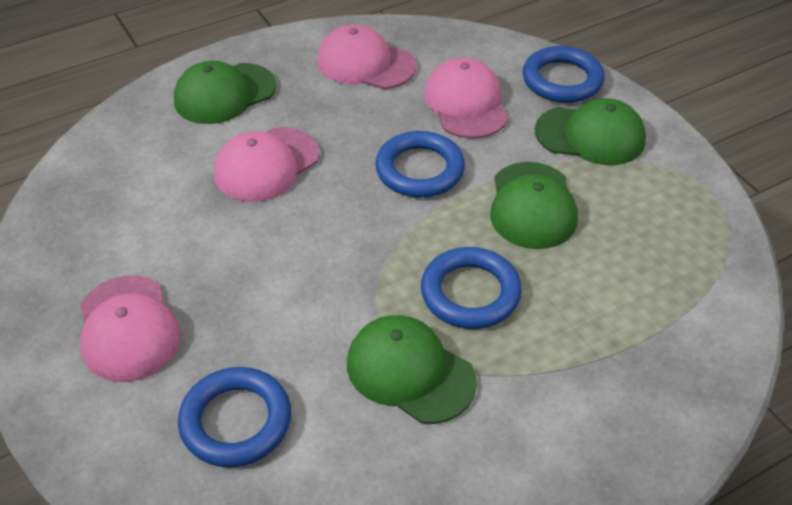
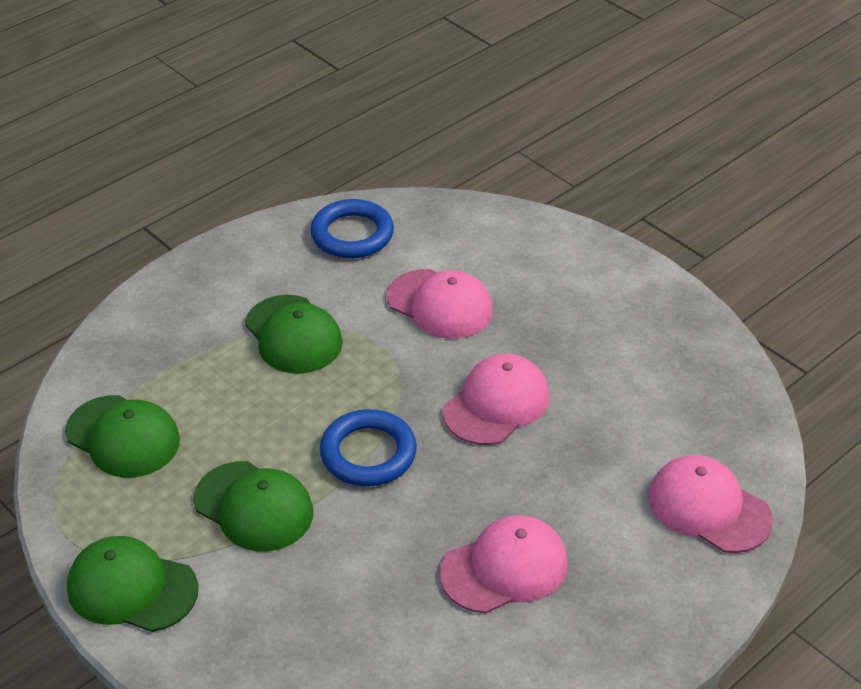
blue ring: 4 -> 2

